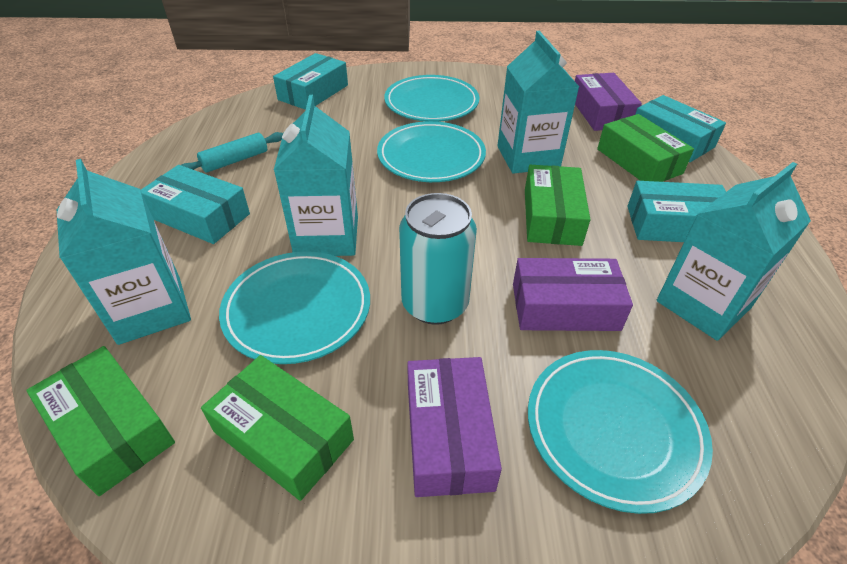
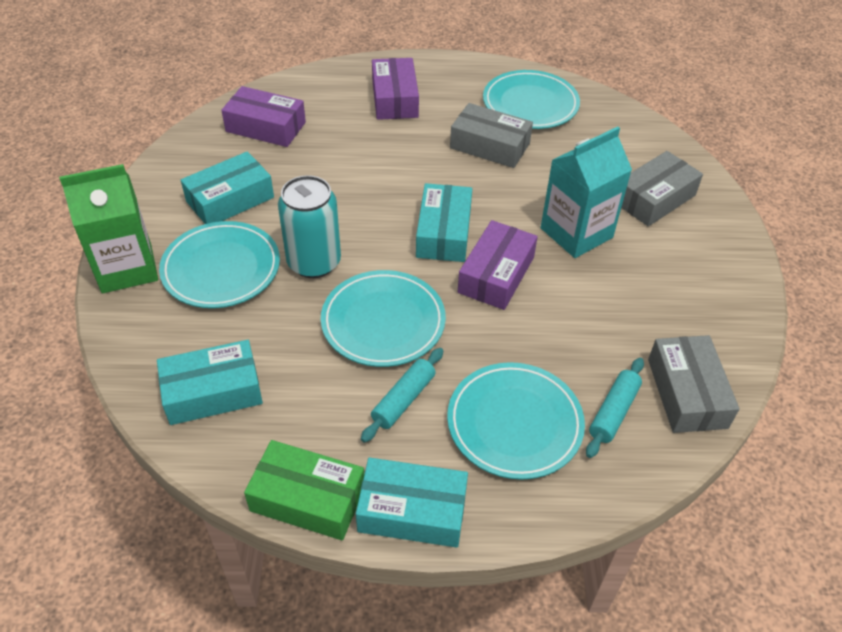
green box: 4 -> 1
green carton: 0 -> 1
grey box: 0 -> 3
turquoise carton: 4 -> 1
turquoise rolling pin: 1 -> 2

